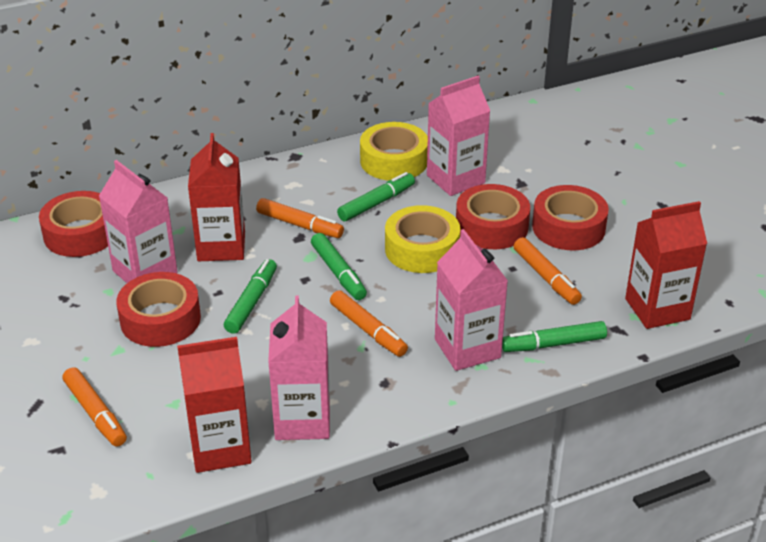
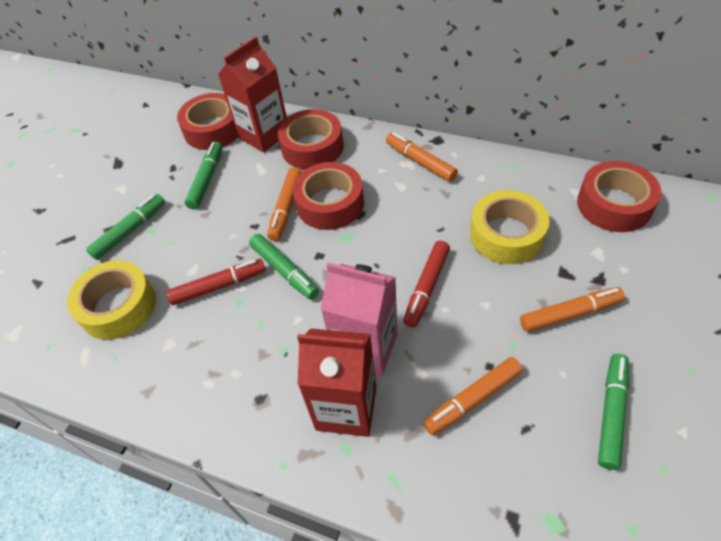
pink carton: 4 -> 1
red carton: 3 -> 2
red marker: 0 -> 2

